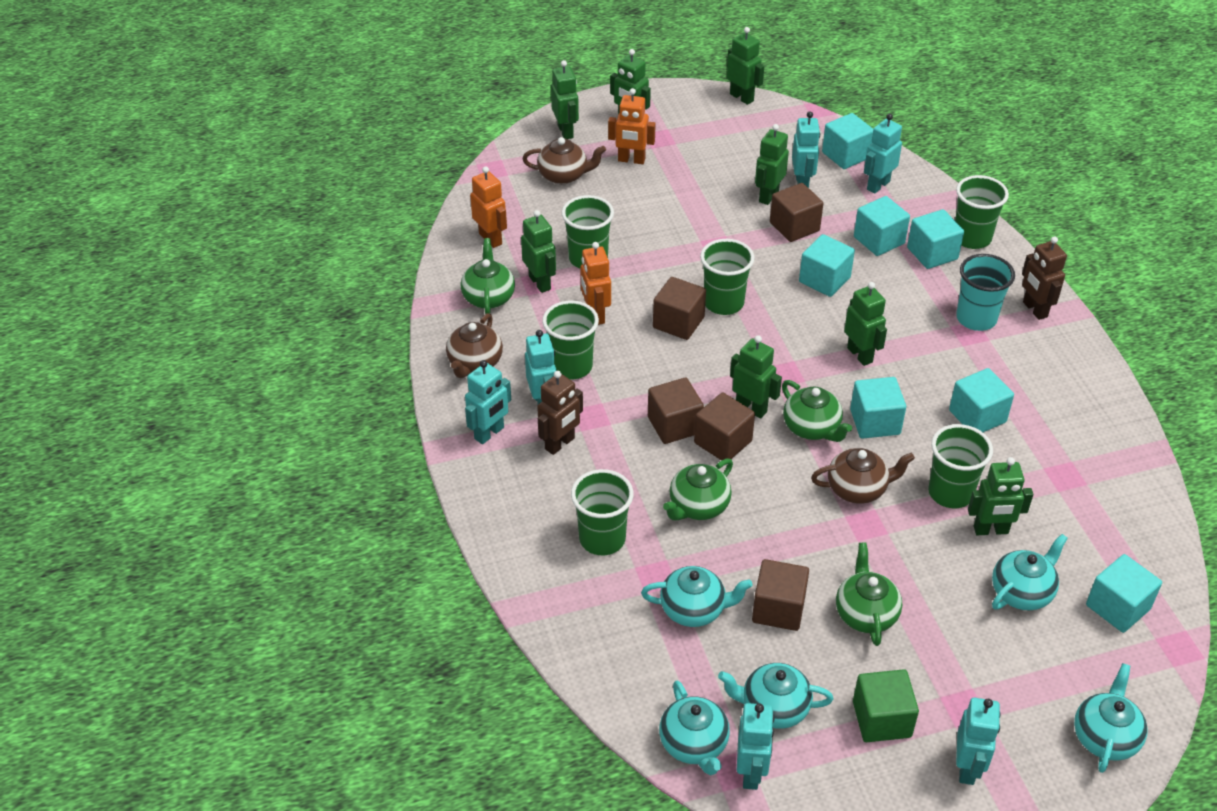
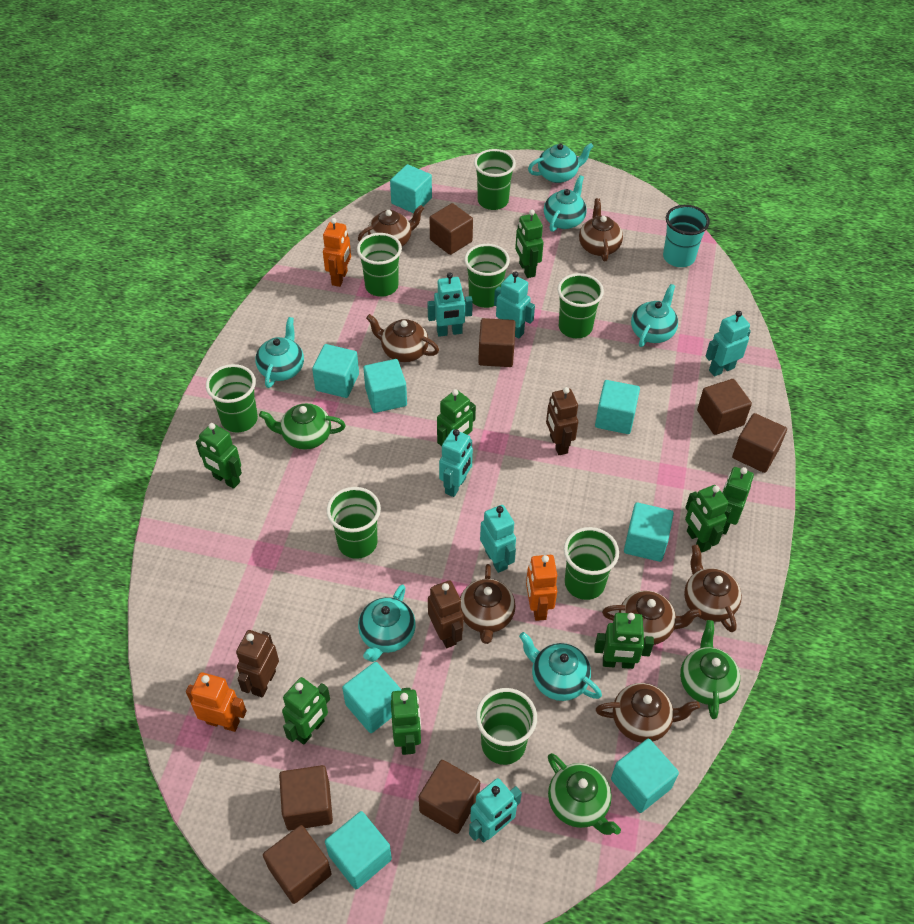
brown cube: 5 -> 7
brown robot: 2 -> 3
brown teapot: 3 -> 7
green cube: 1 -> 0
green cup: 6 -> 8
green teapot: 4 -> 3
turquoise cube: 7 -> 8
turquoise teapot: 5 -> 6

